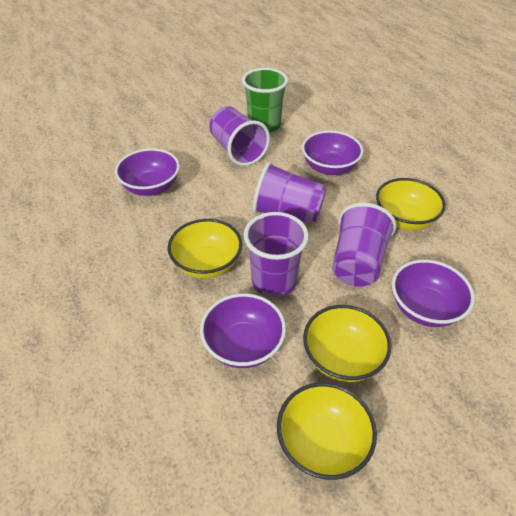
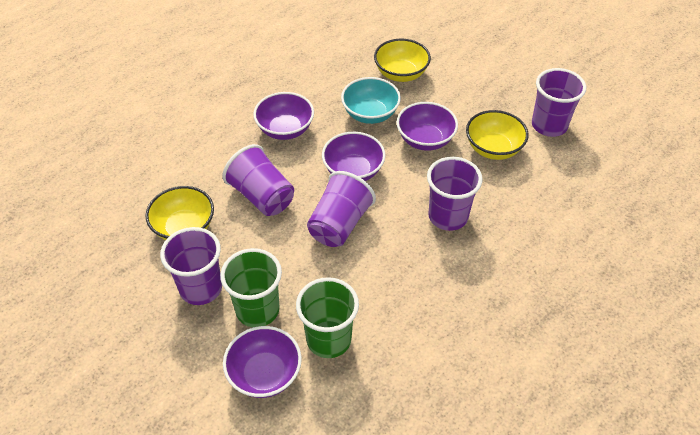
green cup: 1 -> 2
purple cup: 4 -> 5
turquoise bowl: 0 -> 1
yellow bowl: 4 -> 3

